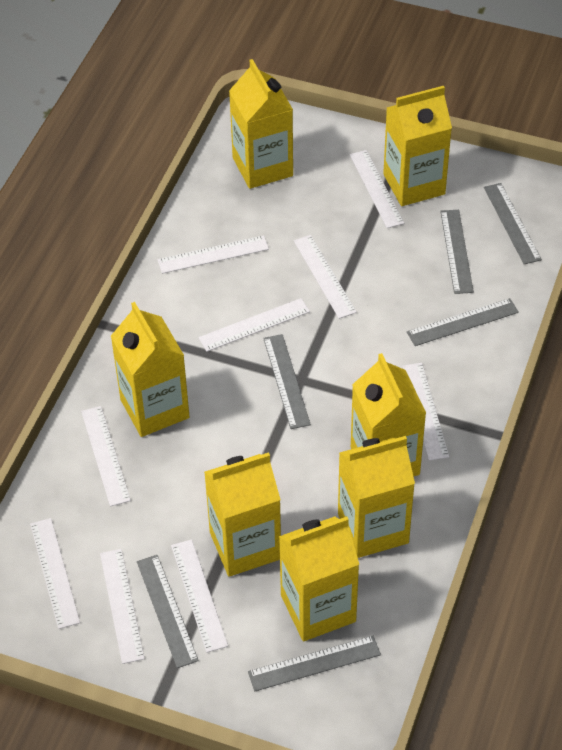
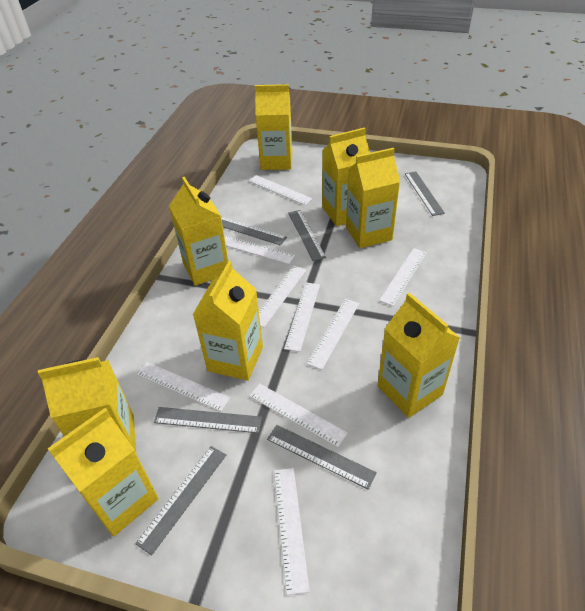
yellow carton: 7 -> 8

